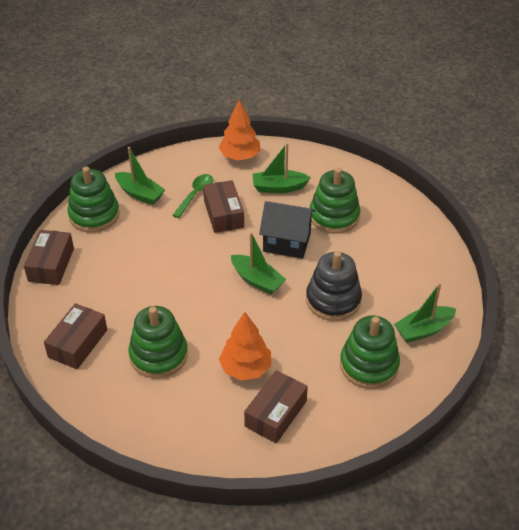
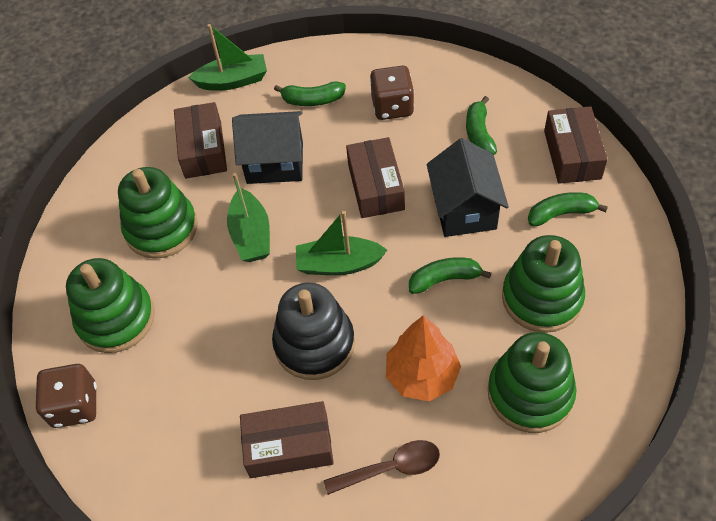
black house: 1 -> 2
brown dice: 0 -> 2
brown spoon: 0 -> 1
green banana: 0 -> 4
green boat: 4 -> 3
green spoon: 1 -> 0
orange tree: 2 -> 1

